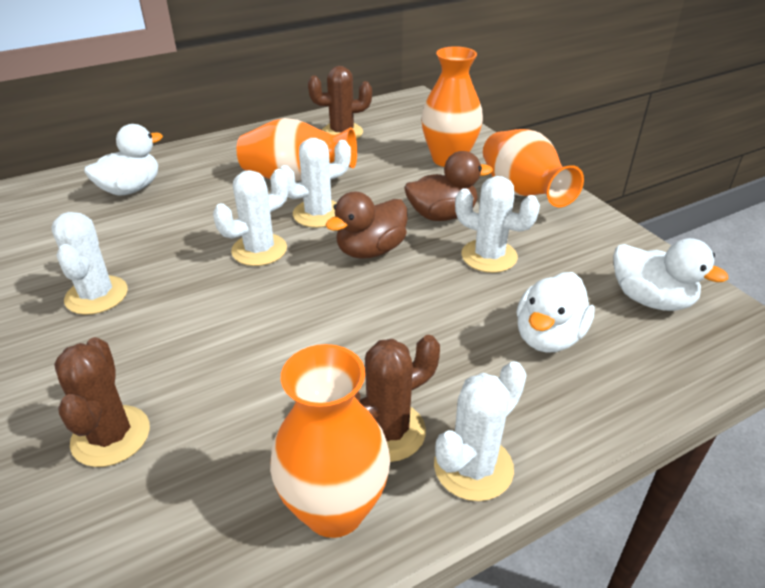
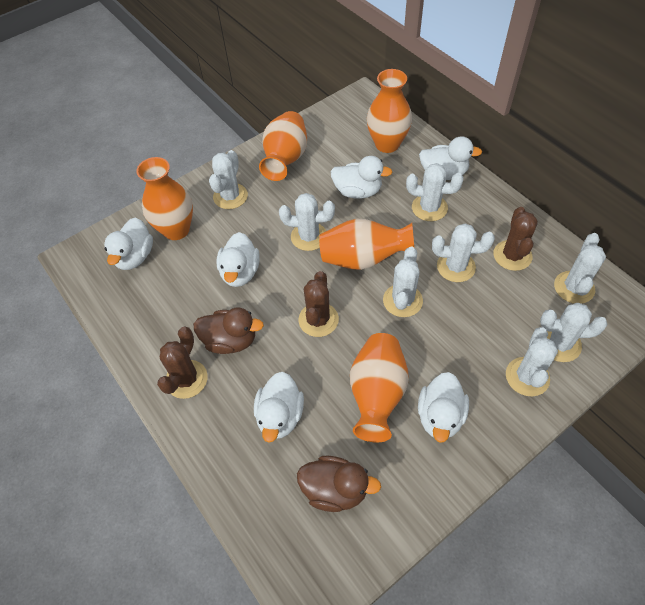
orange vase: 4 -> 5
white cactus: 5 -> 8
white duck: 3 -> 6

